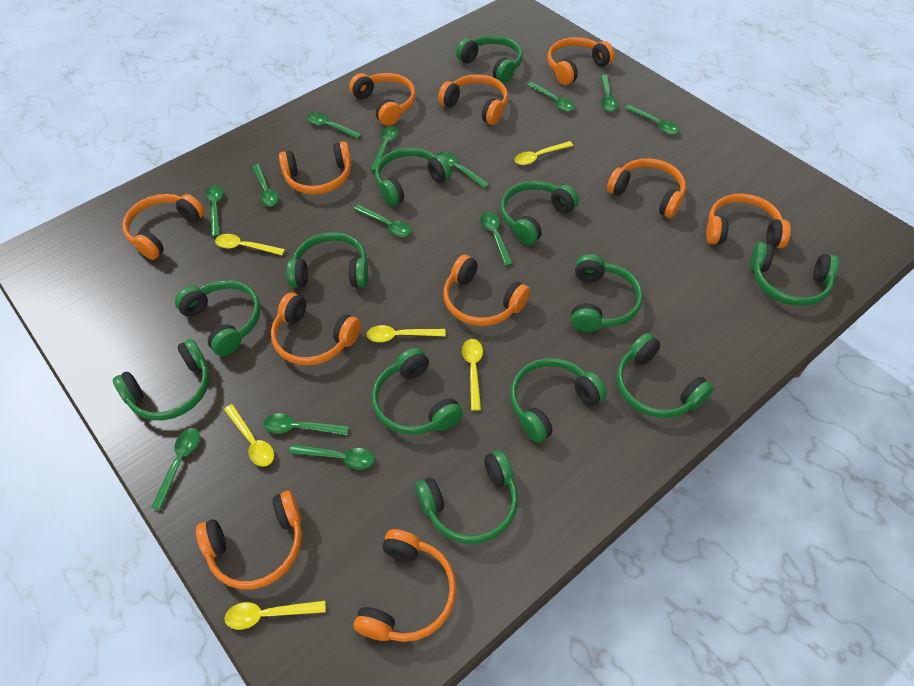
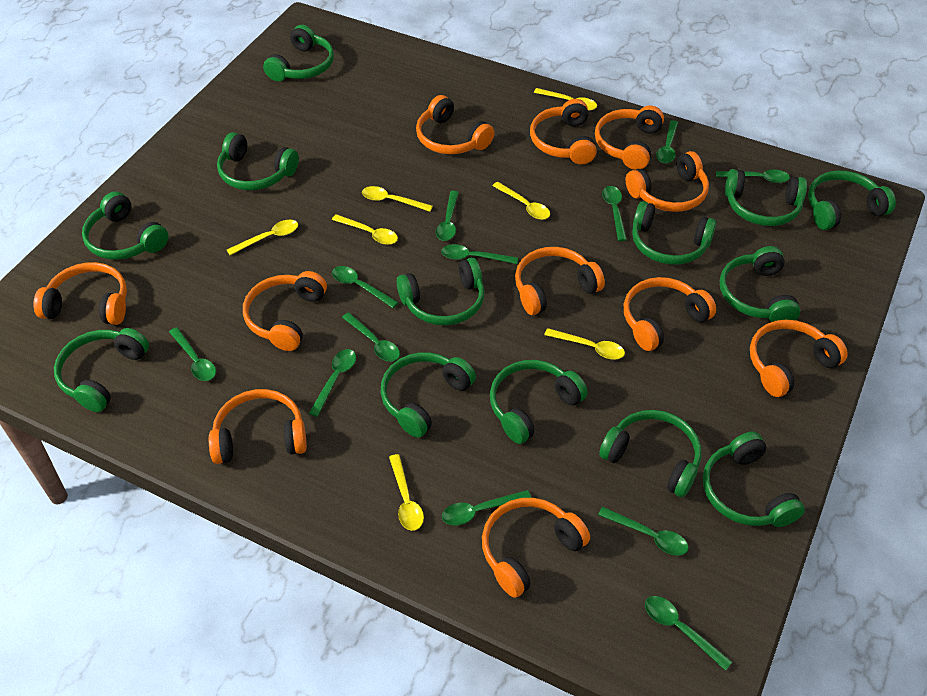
green headphones: 12 -> 13
green spoon: 13 -> 12
yellow spoon: 6 -> 7

